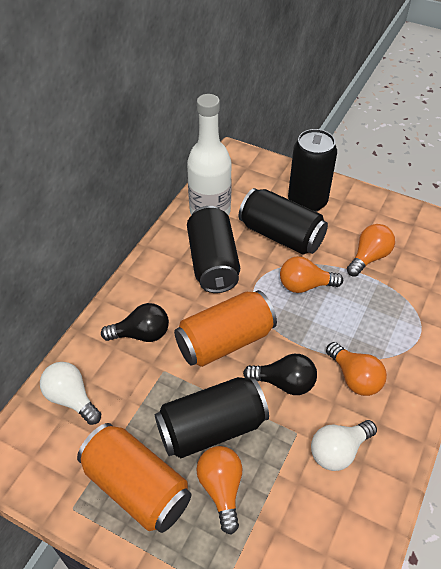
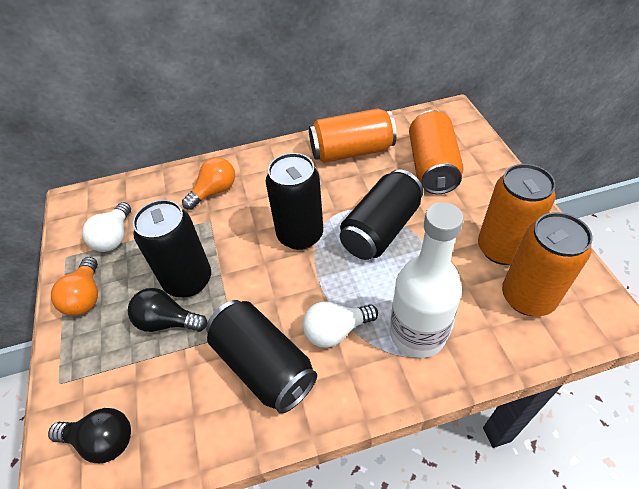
orange can: 2 -> 4
orange light bulb: 4 -> 2

